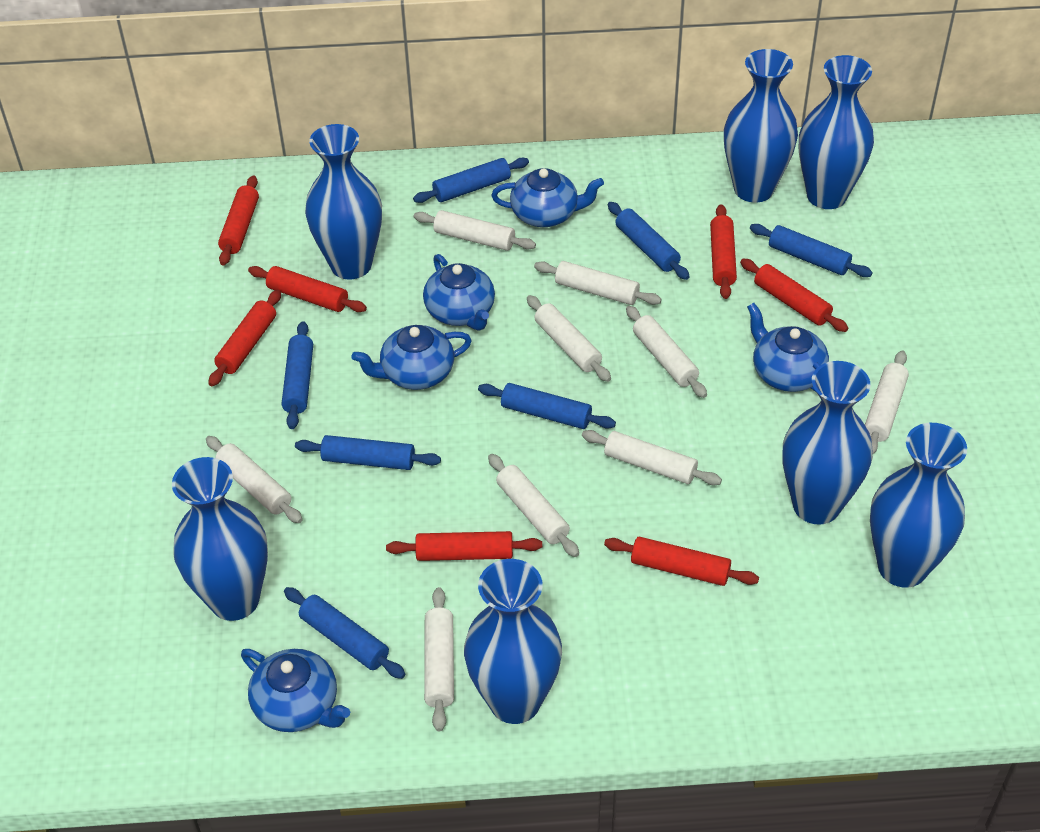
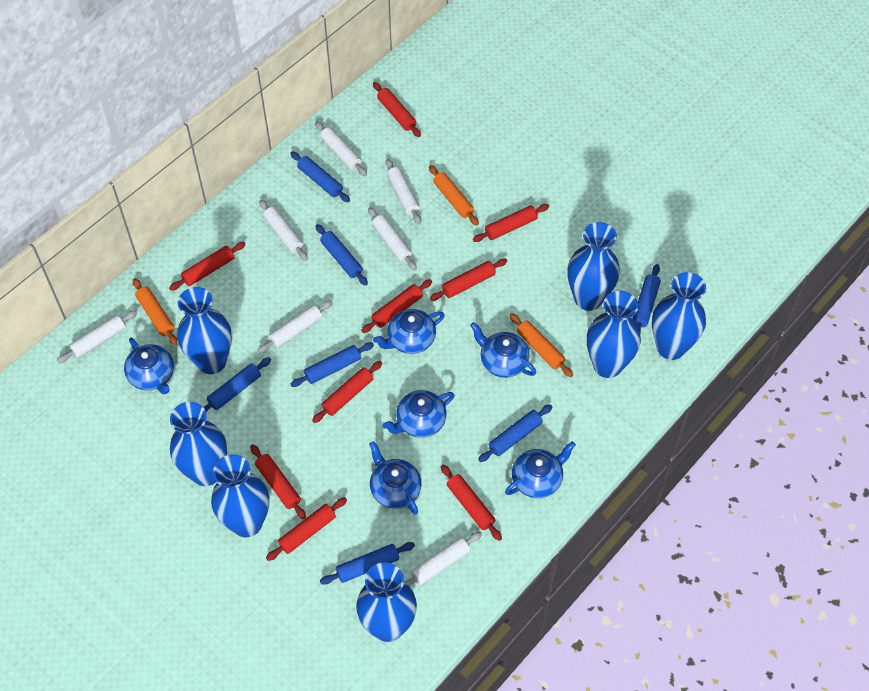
blue teapot: 5 -> 6
orange rolling pin: 0 -> 3
red rolling pin: 7 -> 9
white rolling pin: 9 -> 7

